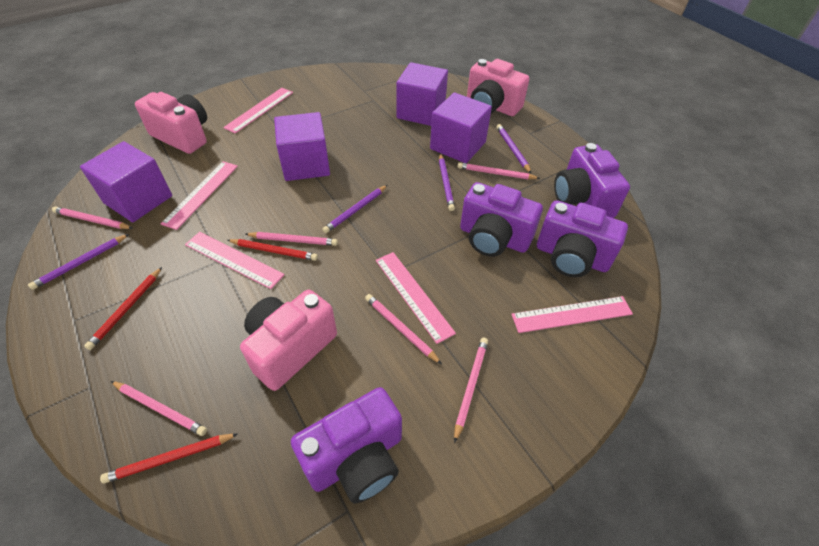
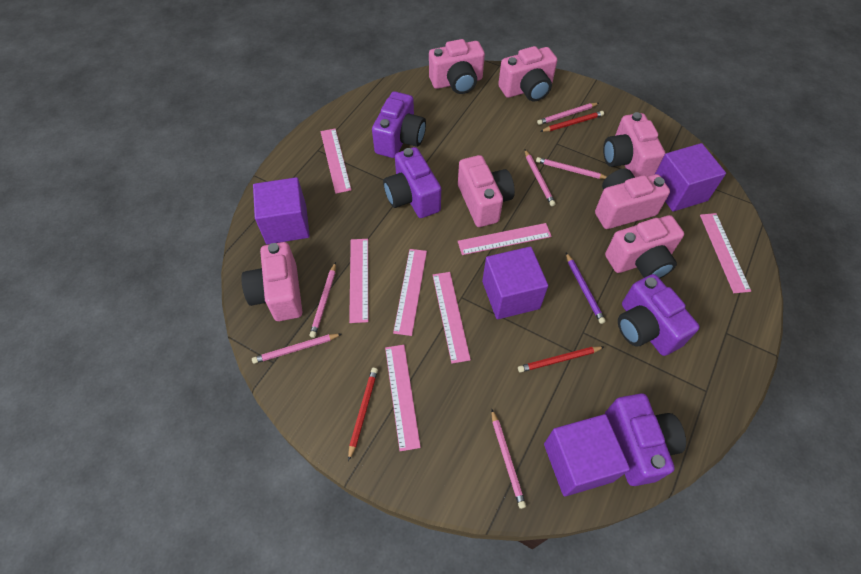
pink camera: 3 -> 7
pink ruler: 5 -> 7
purple pencil: 4 -> 1

